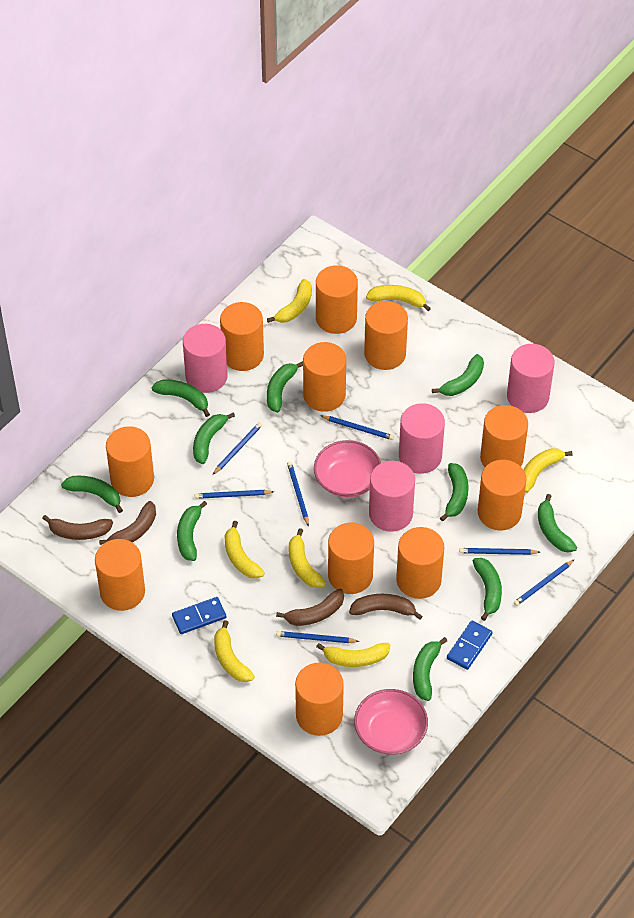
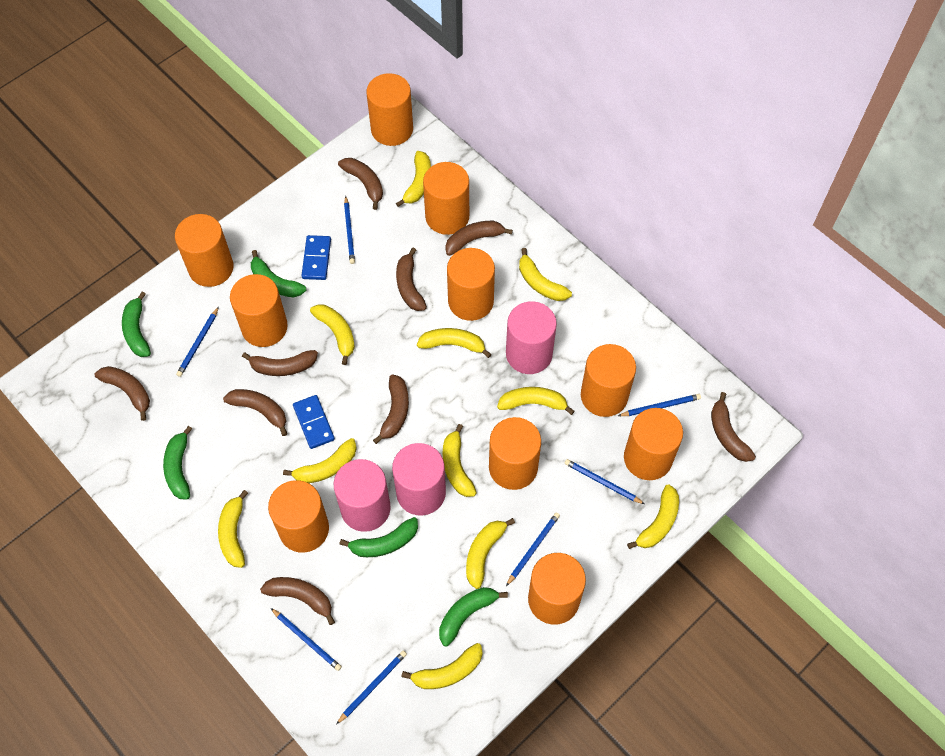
brown banana: 4 -> 9
green banana: 10 -> 5
orange cylinder: 11 -> 10
pink bowl: 2 -> 0
pink cylinder: 4 -> 3
yellow banana: 7 -> 11

